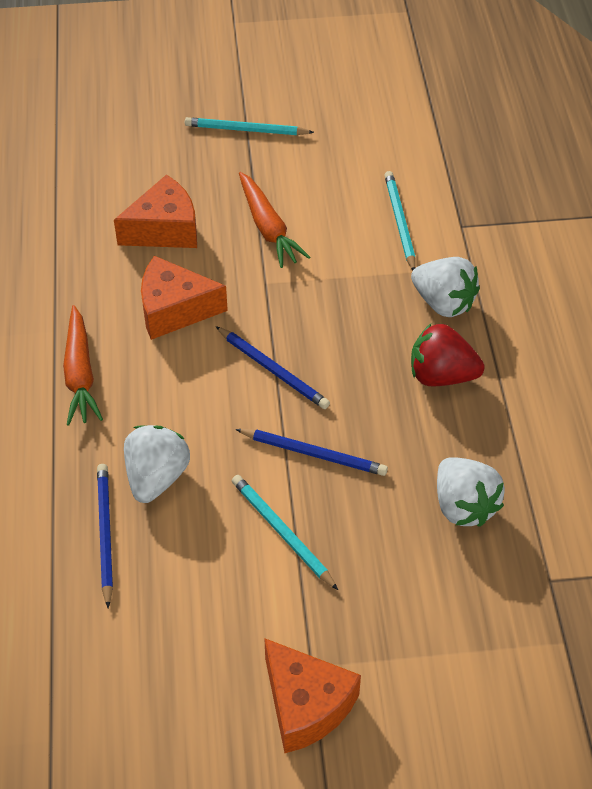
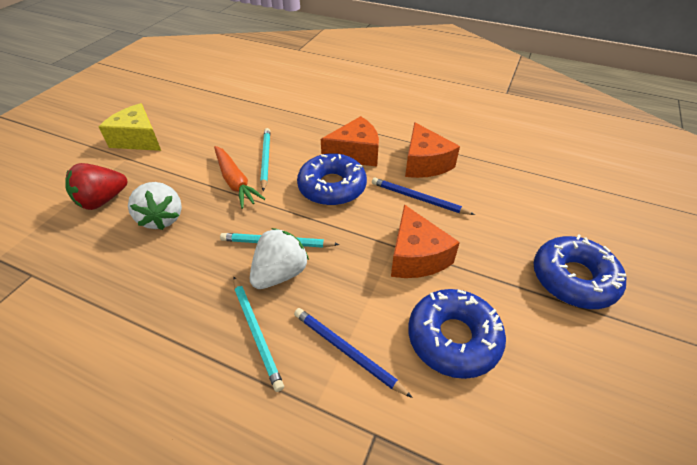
blue donut: 0 -> 3
blue pencil: 3 -> 2
orange carrot: 2 -> 1
white strawberry: 3 -> 2
yellow cheese: 0 -> 1

